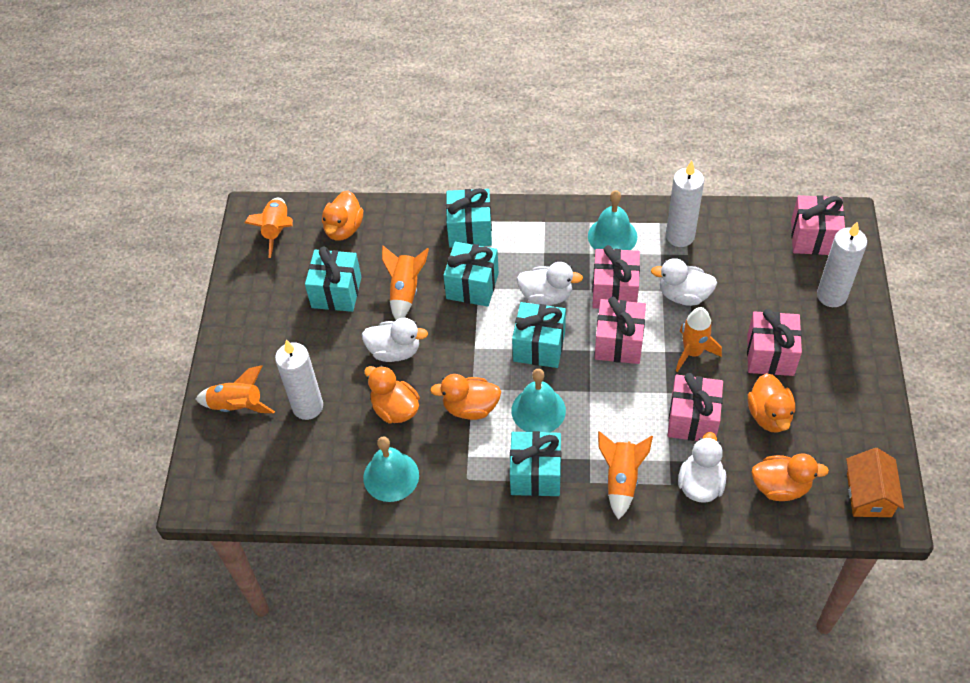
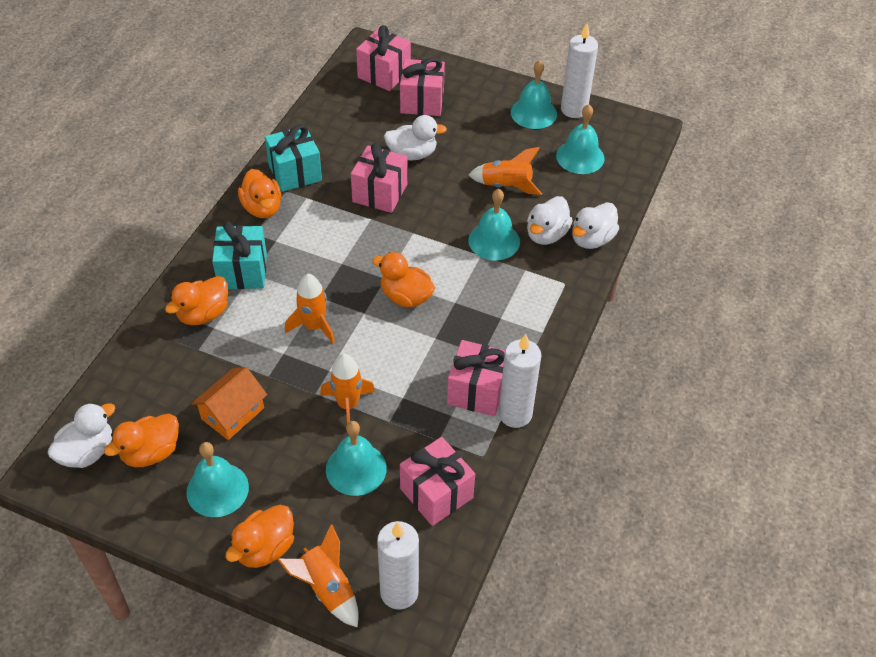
orange rocket: 5 -> 4
turquoise bell: 3 -> 5
turquoise gift: 5 -> 2

